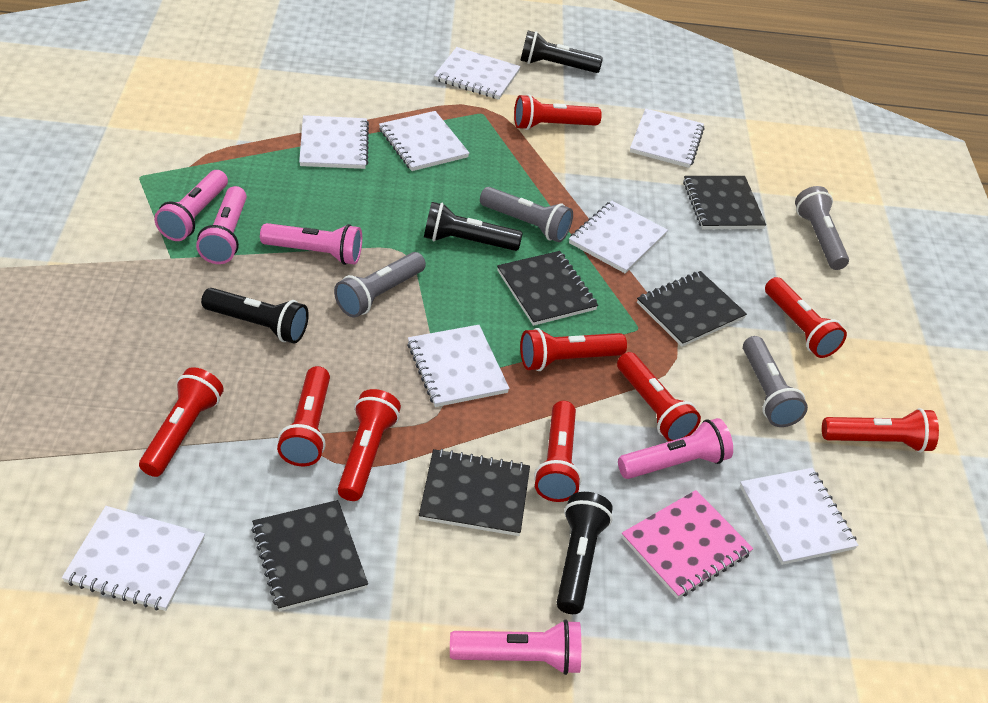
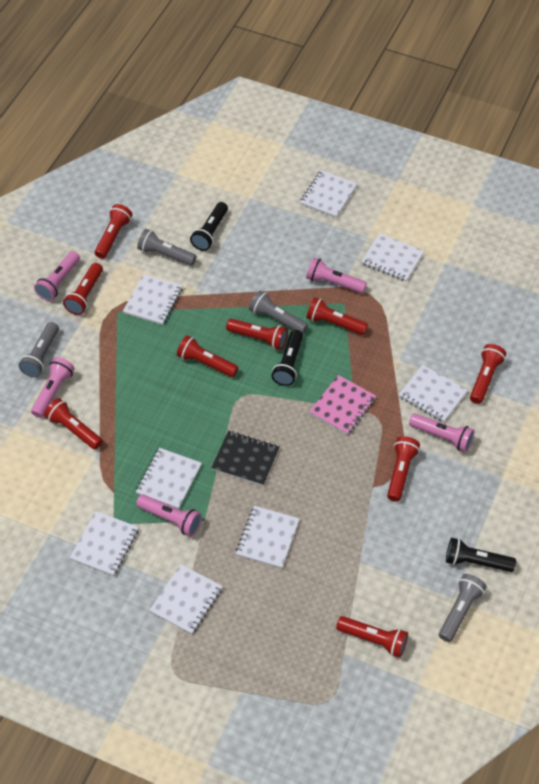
black flashlight: 4 -> 3
black notebook: 5 -> 1

